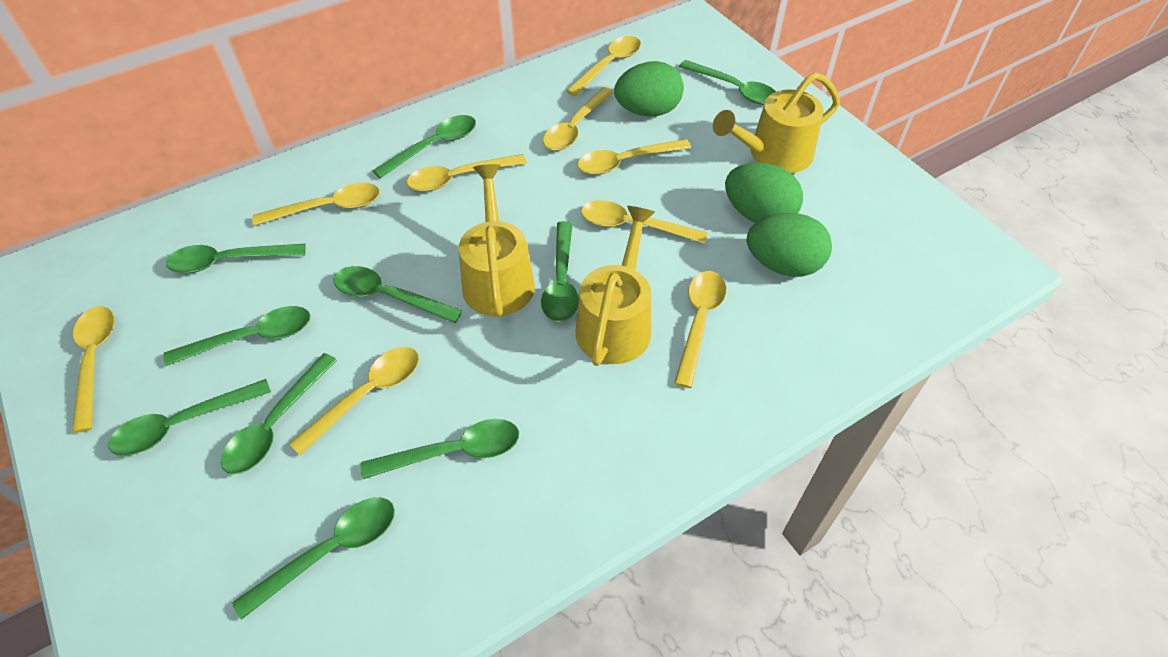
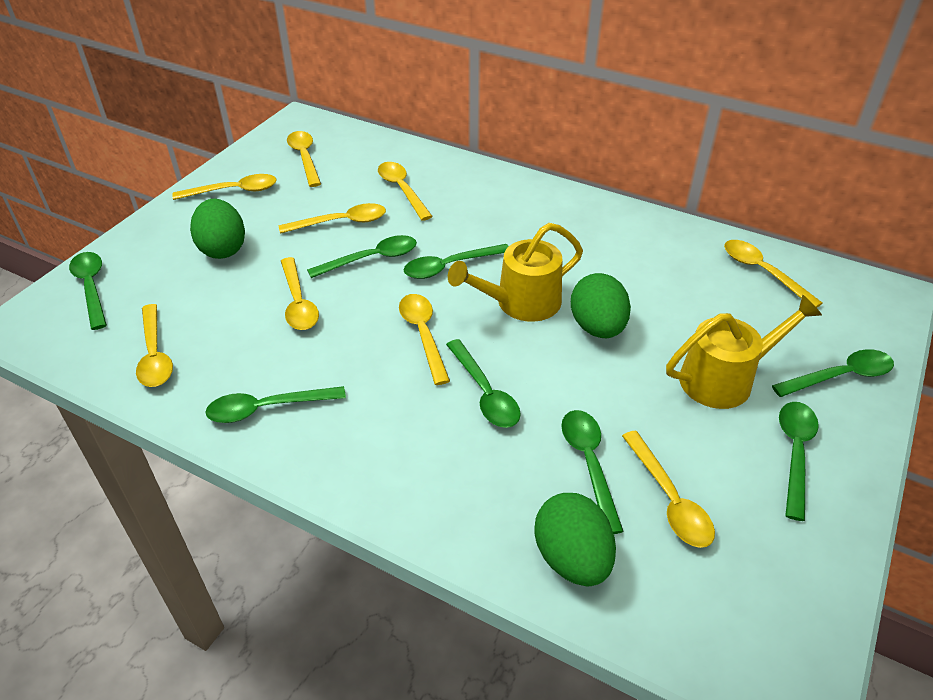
green spoon: 10 -> 8
yellow watering can: 3 -> 2

